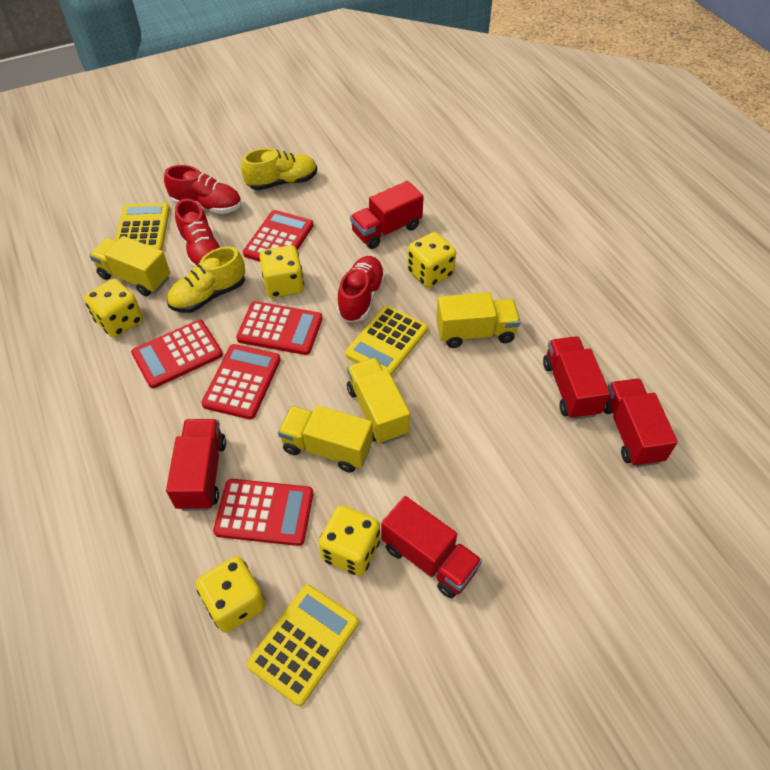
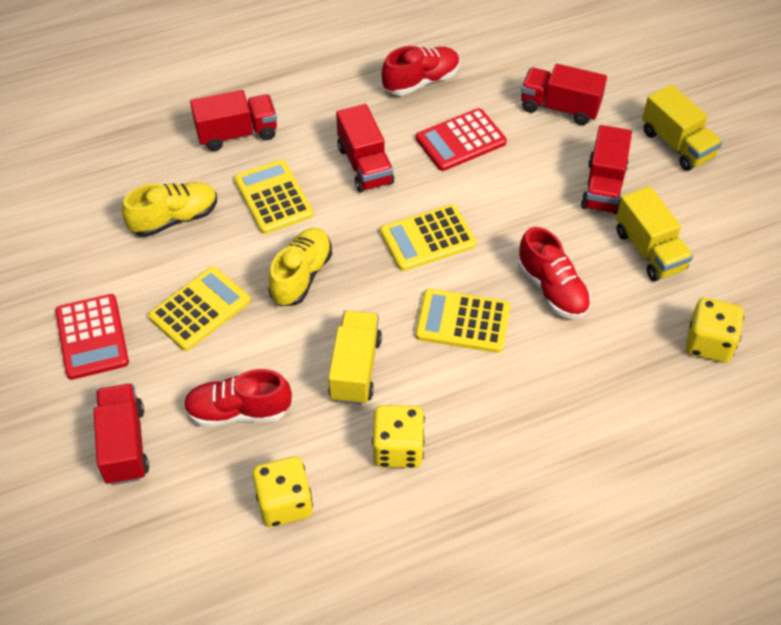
red calculator: 5 -> 2
yellow calculator: 3 -> 4
yellow dice: 5 -> 3
yellow truck: 4 -> 3

